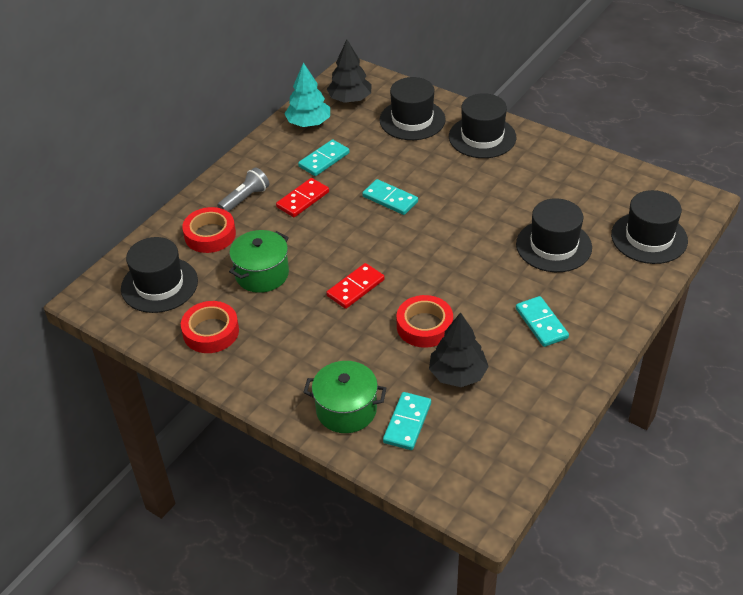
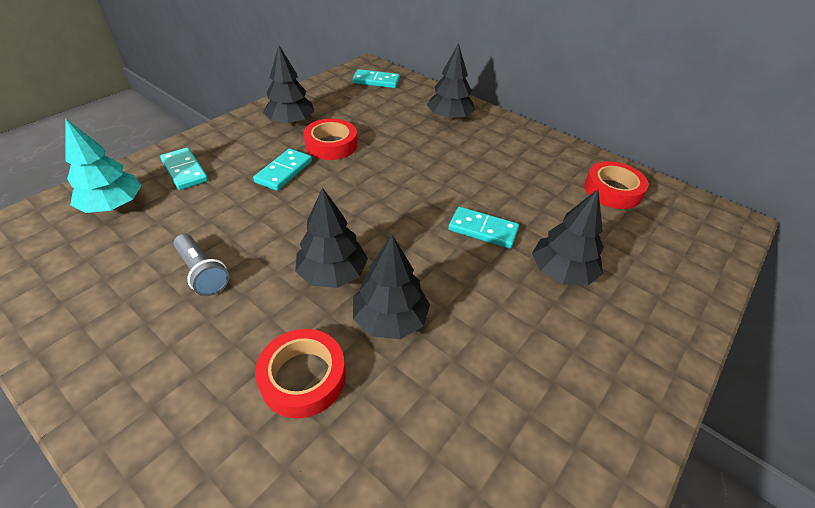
black hat: 5 -> 0
black tree: 2 -> 5
green pot: 2 -> 0
red domino: 2 -> 0

